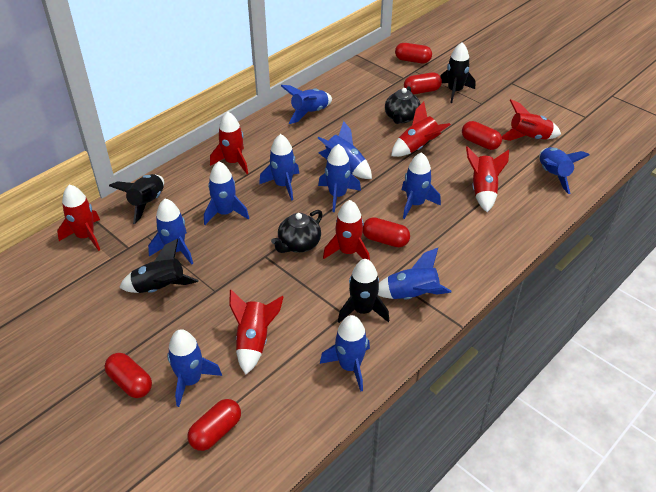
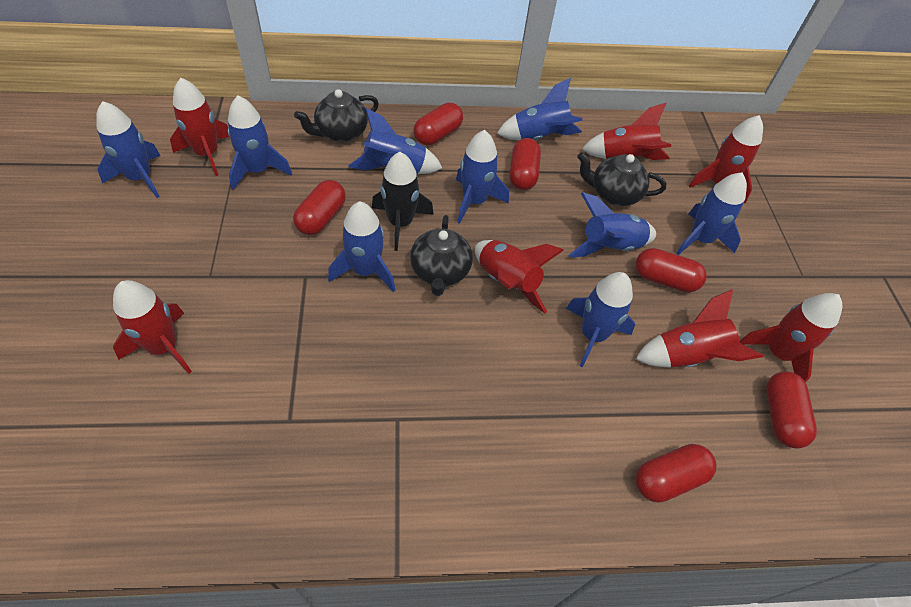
black rocket: 4 -> 1
black teapot: 2 -> 3
blue rocket: 11 -> 9

